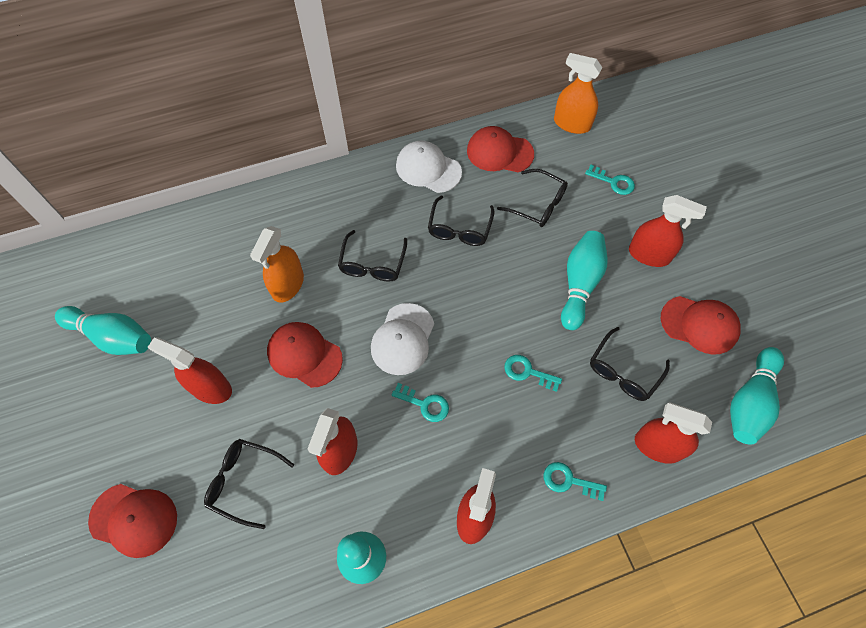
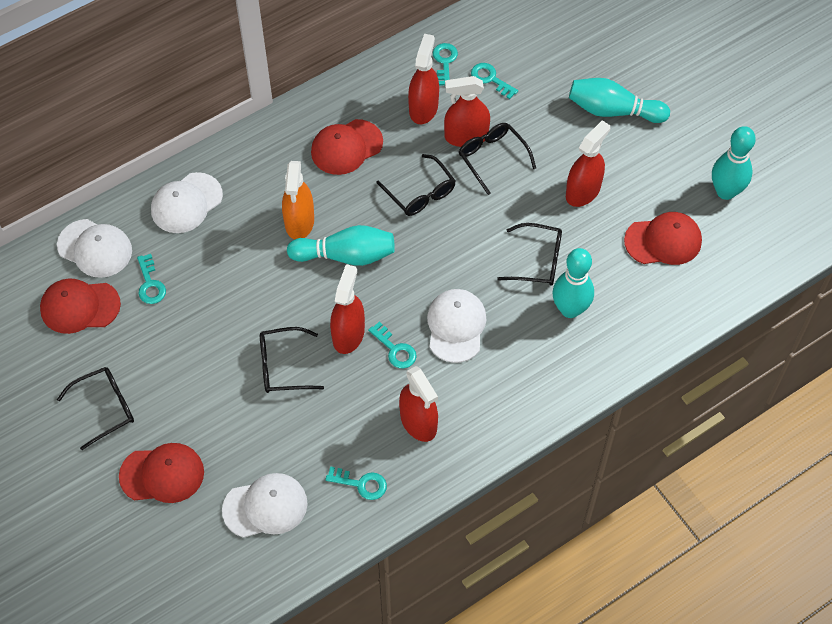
orange spray bottle: 2 -> 1
turquoise key: 4 -> 5
white cap: 2 -> 4

